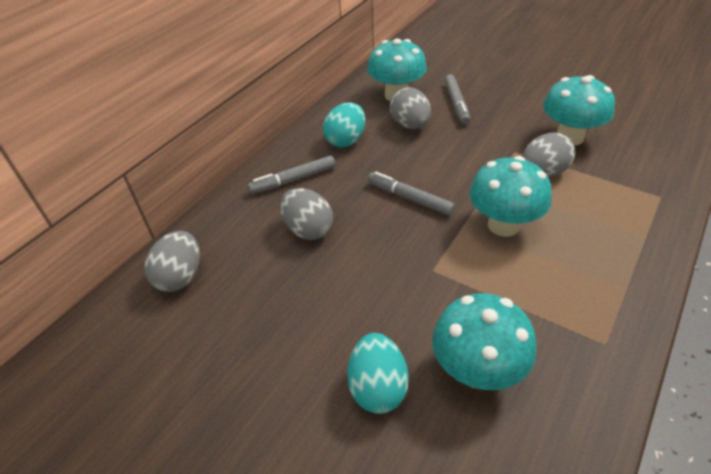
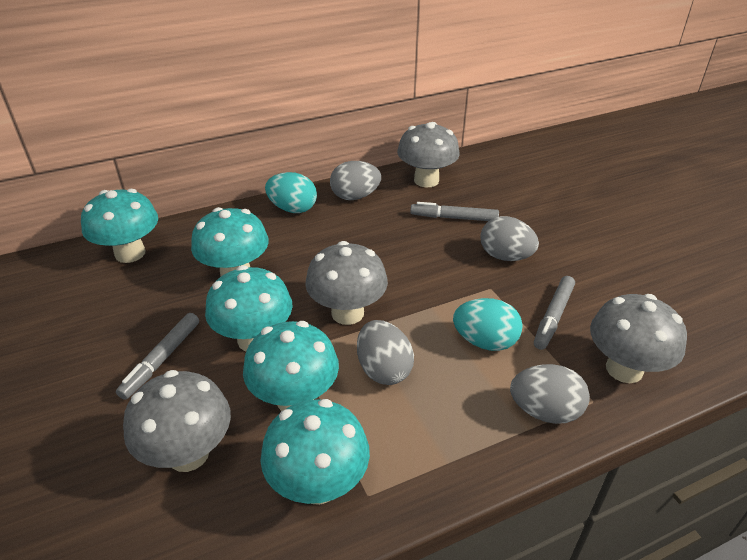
grey mushroom: 0 -> 4
turquoise mushroom: 4 -> 5

